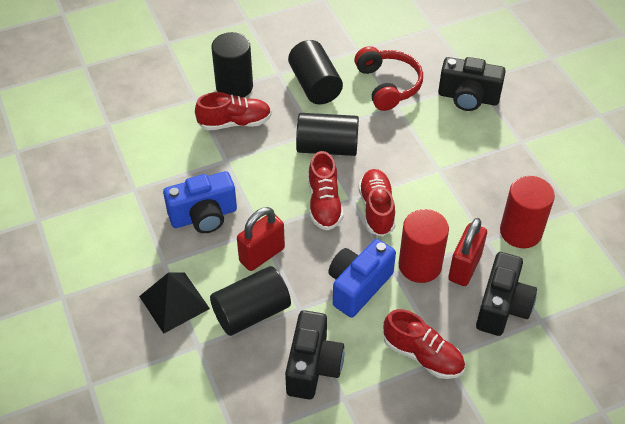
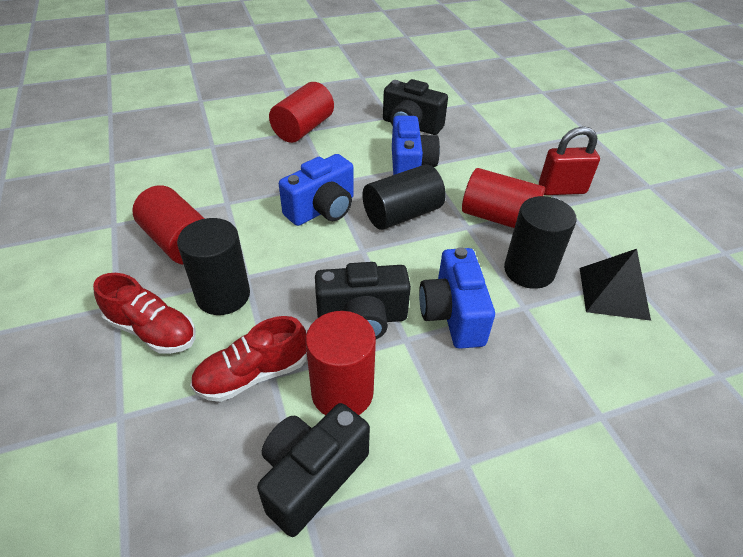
black cylinder: 4 -> 3
blue camera: 2 -> 3
red cylinder: 2 -> 4
red headphones: 1 -> 0
red padlock: 2 -> 1
red shoe: 4 -> 2

